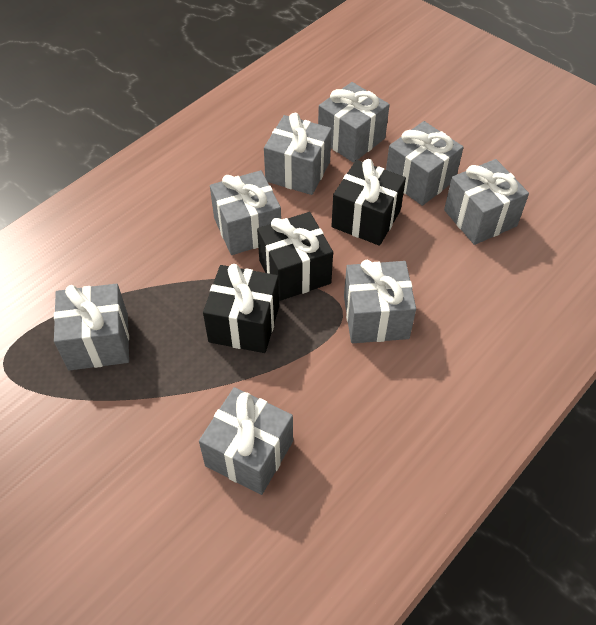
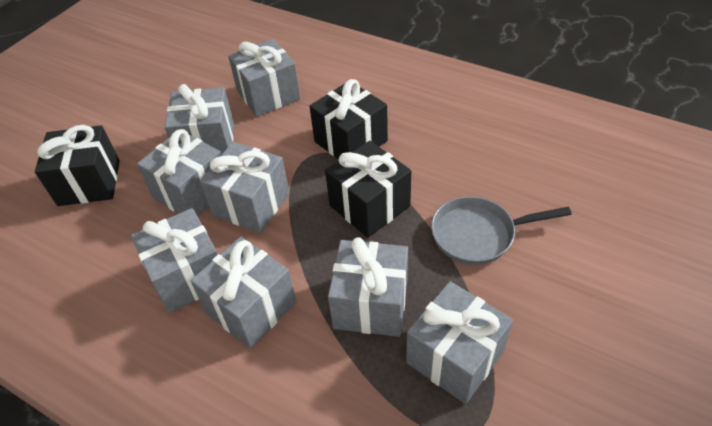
grey pan: 0 -> 1

